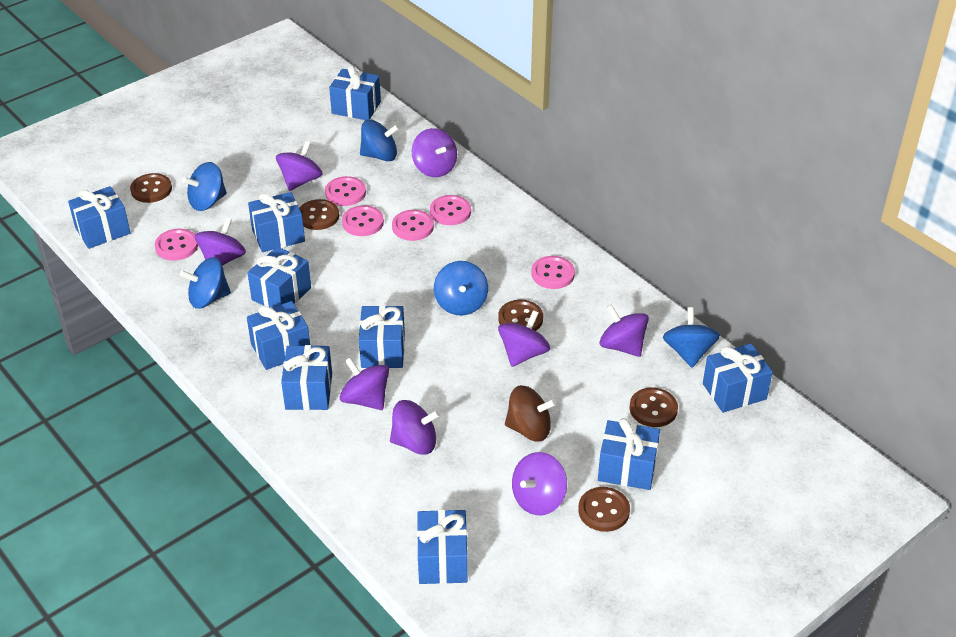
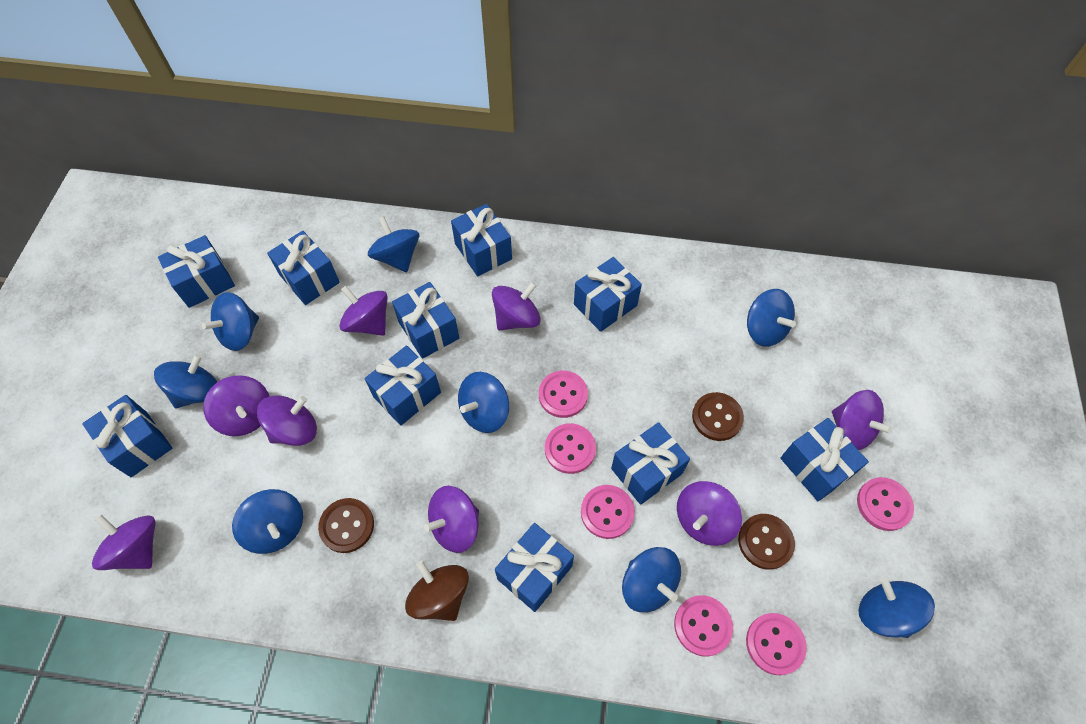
blue spinning top: 5 -> 8
brown button: 5 -> 3

